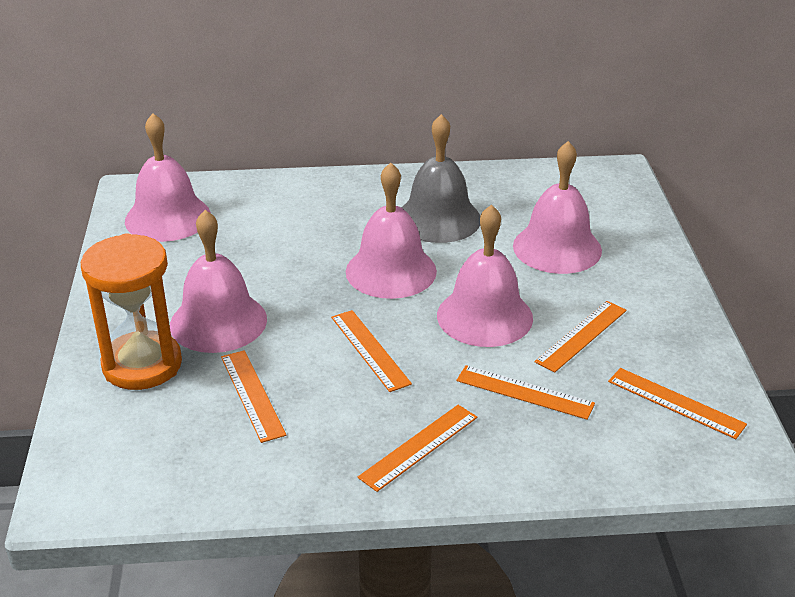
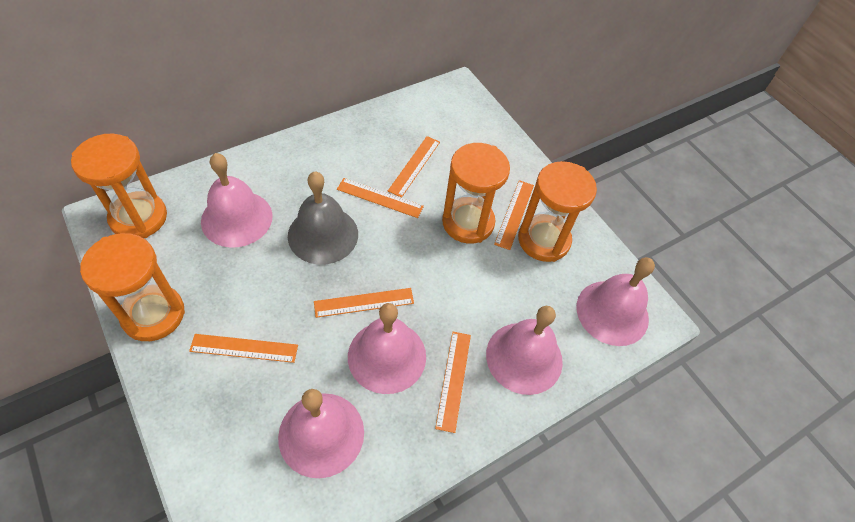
orange hourglass: 1 -> 4

